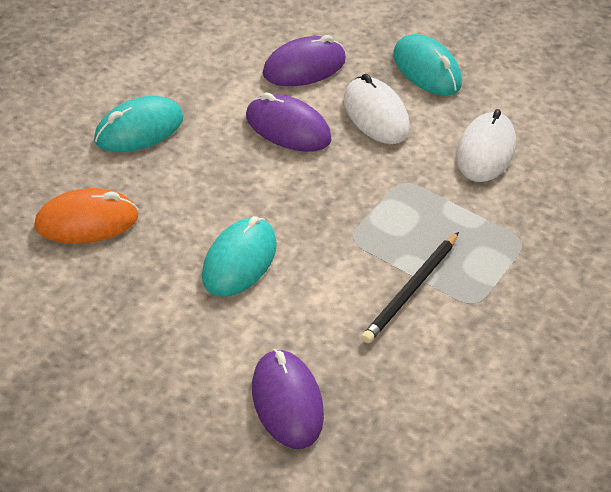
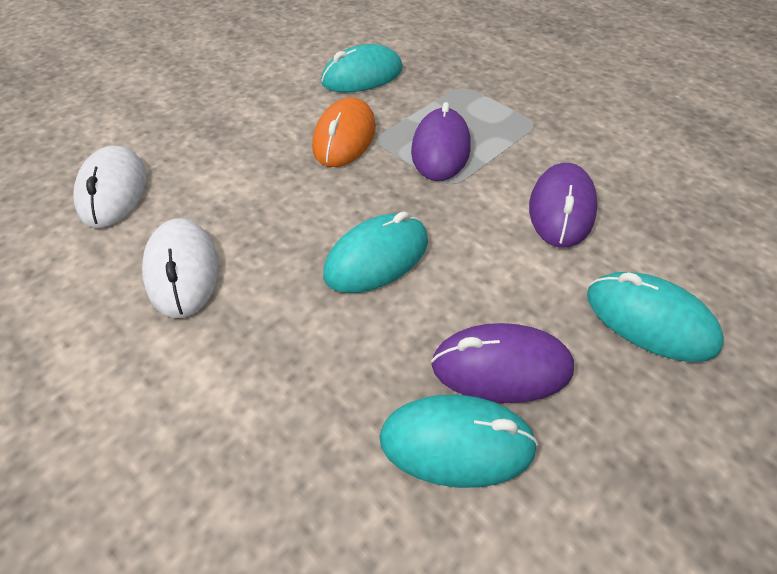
black pencil: 1 -> 0
turquoise mouse: 3 -> 4

